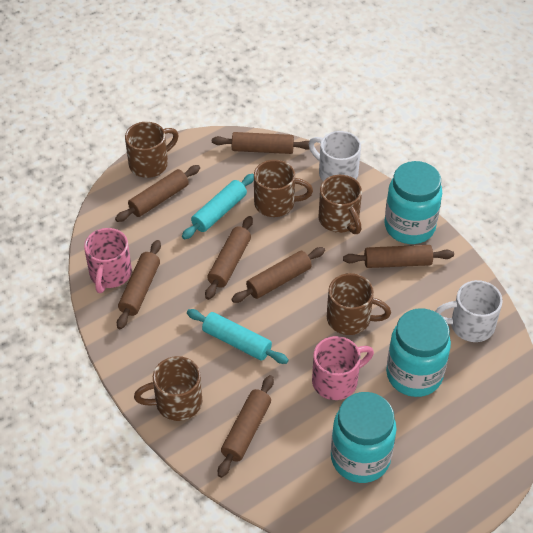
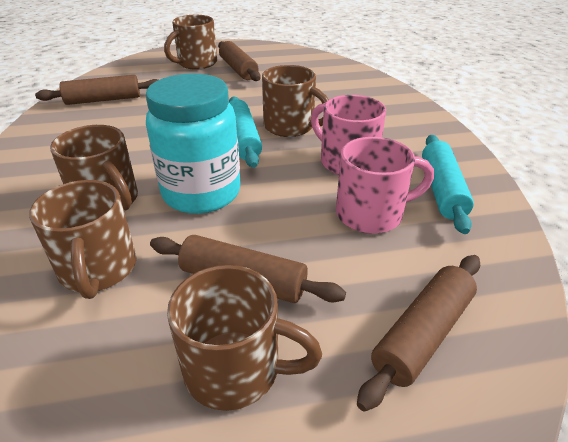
brown rolling pin: 7 -> 4
turquoise jar: 3 -> 1
white mug: 2 -> 0

